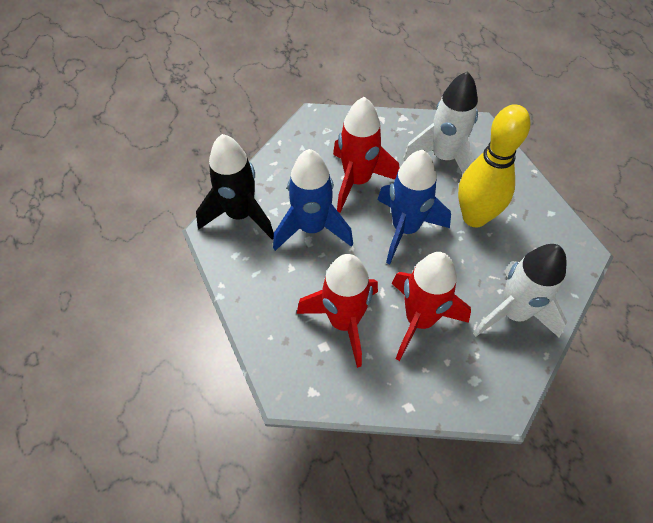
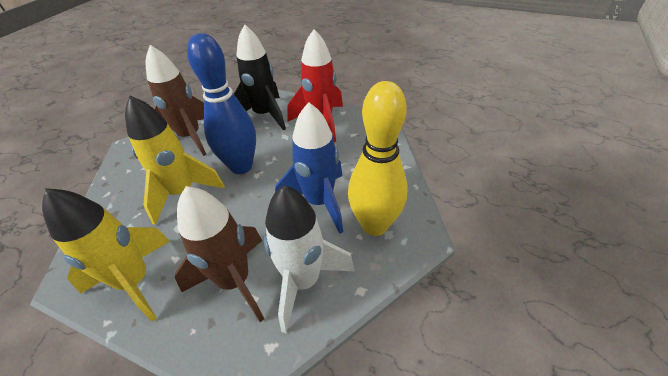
blue bowling pin: 0 -> 1
blue rocket: 2 -> 1
brown rocket: 0 -> 2
red rocket: 3 -> 1
white rocket: 2 -> 1
yellow rocket: 0 -> 2

